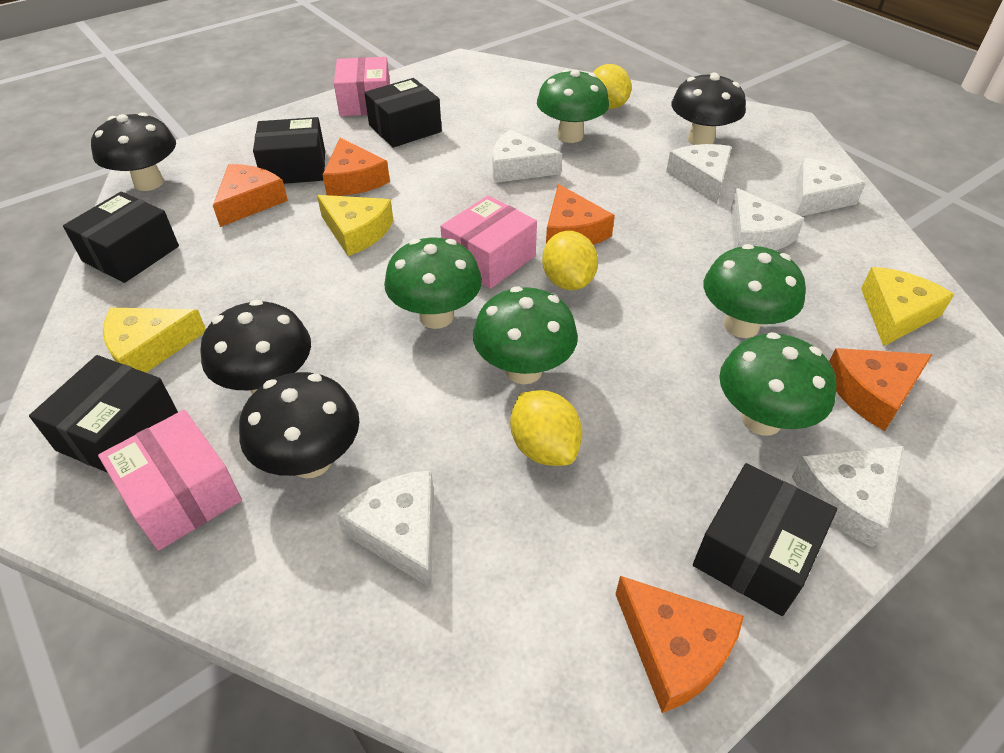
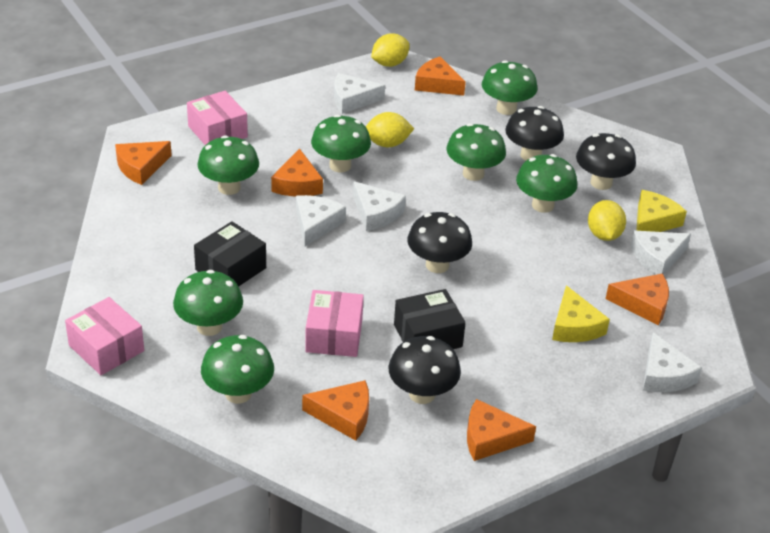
black box: 5 -> 2
green mushroom: 5 -> 7
orange cheese: 5 -> 6
white cheese: 6 -> 5
yellow cheese: 3 -> 2

